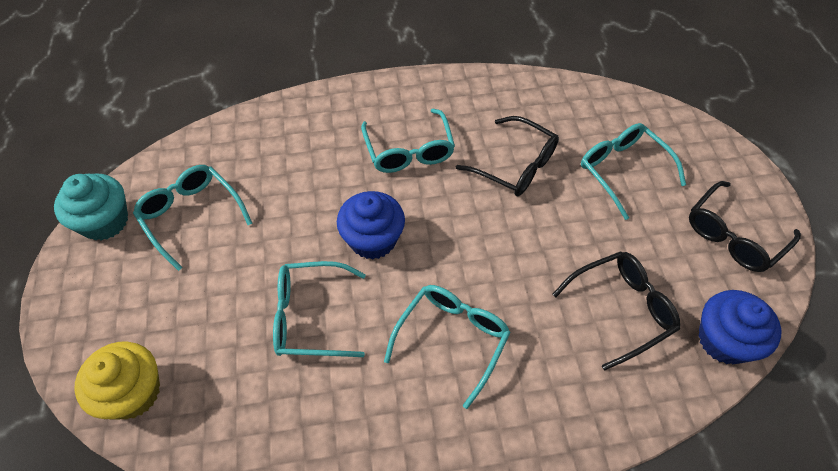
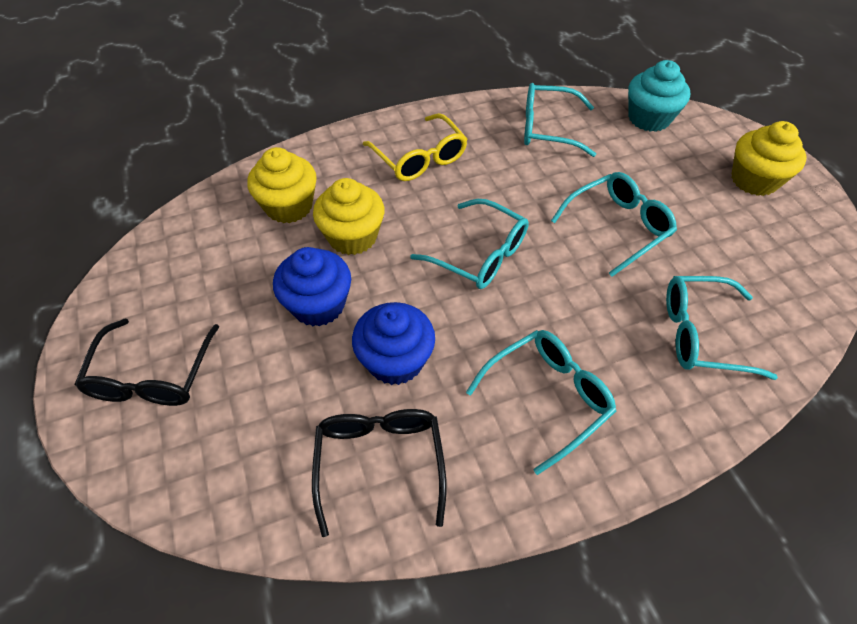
black glasses: 3 -> 2
yellow cupcake: 1 -> 3
yellow glasses: 0 -> 1

